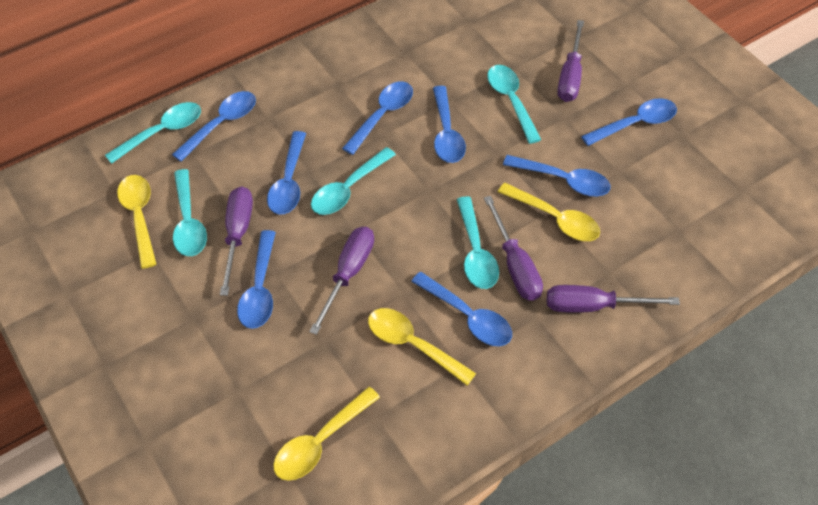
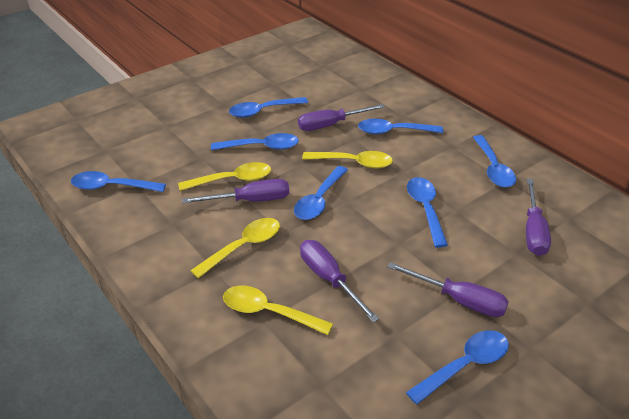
turquoise spoon: 5 -> 0

